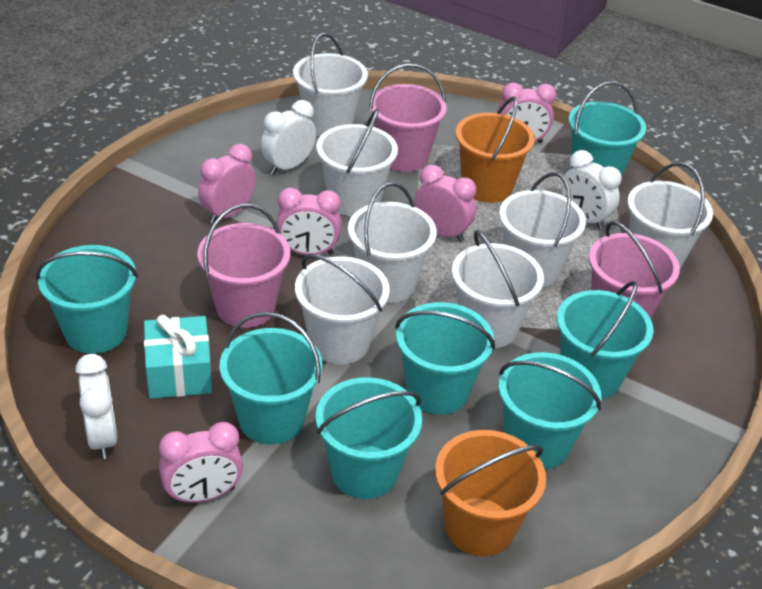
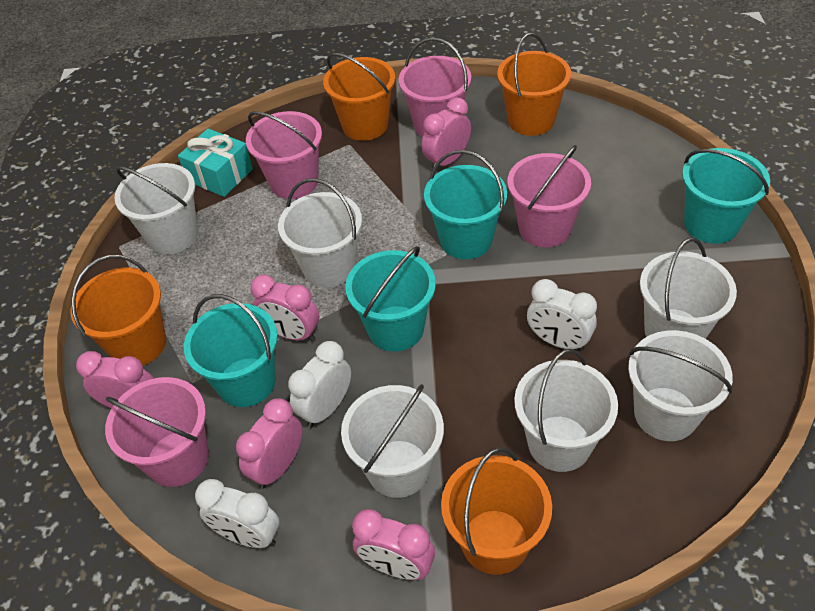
orange bucket: 2 -> 4
pink bucket: 3 -> 4
turquoise bucket: 7 -> 4
white bucket: 7 -> 6

